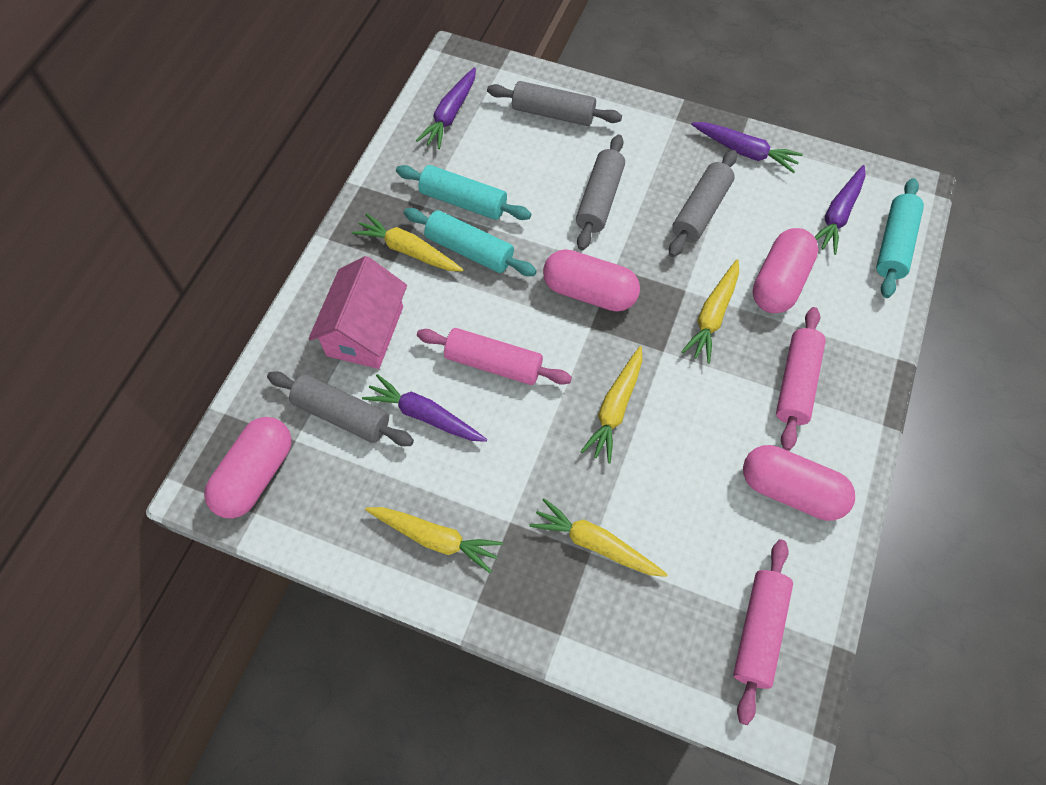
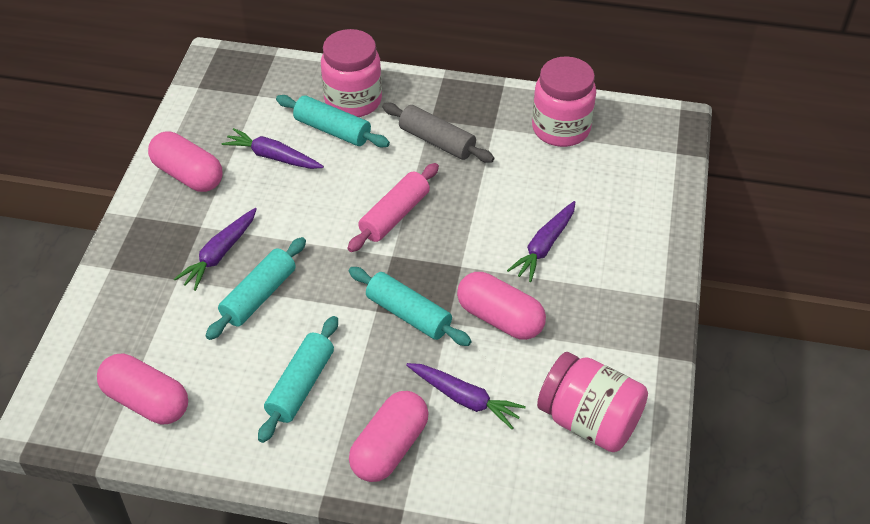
grey rolling pin: 4 -> 1
pink house: 1 -> 0
pink jar: 0 -> 3
pink rolling pin: 3 -> 1
turquoise rolling pin: 3 -> 4
yellow carrot: 5 -> 0

